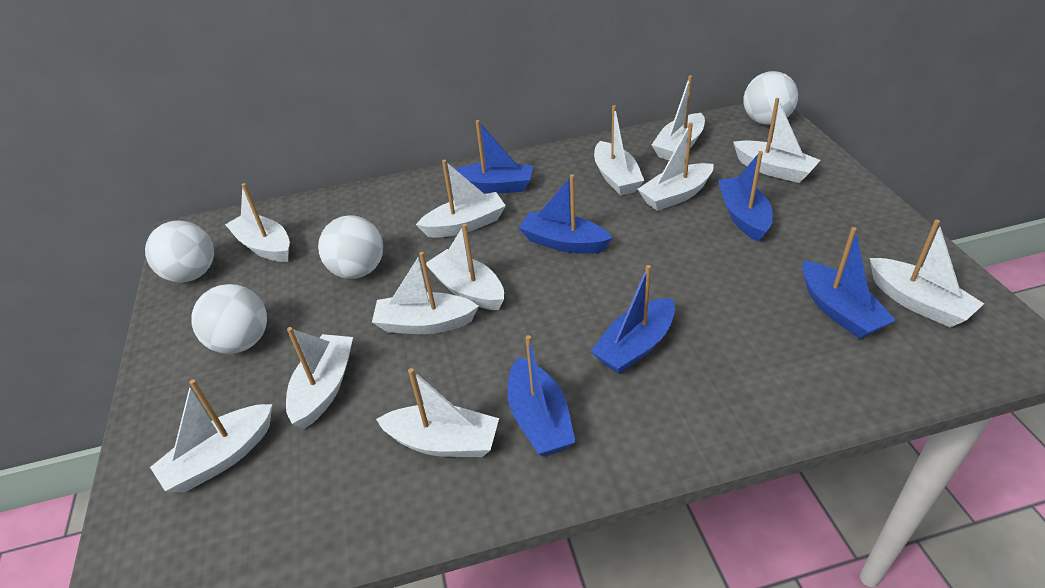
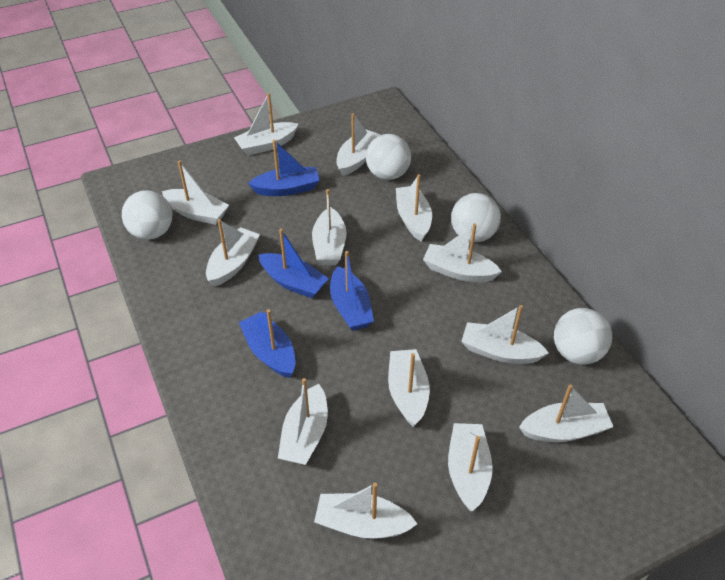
blue boat: 6 -> 4
white boat: 12 -> 13

